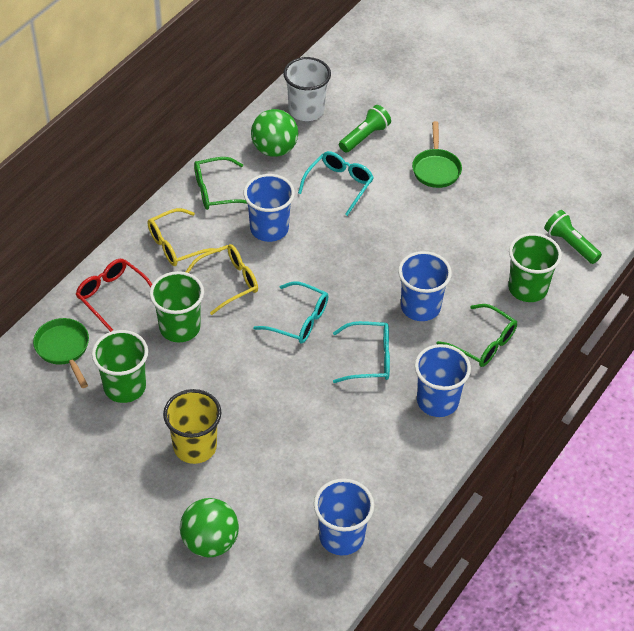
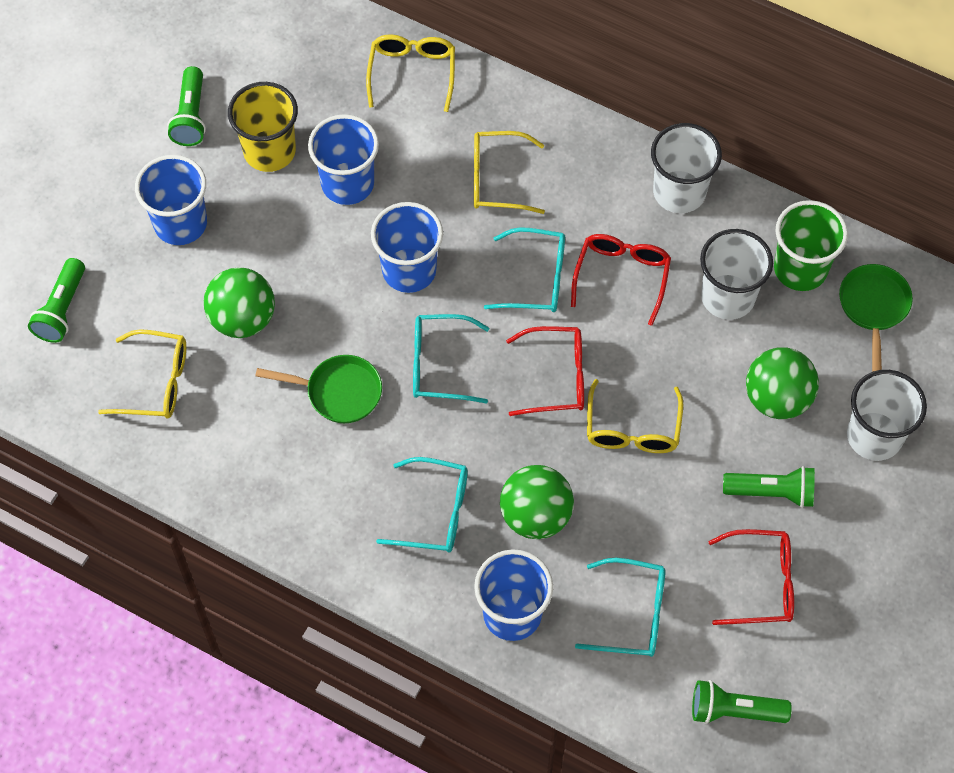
green ball: 2 -> 3
green cup: 3 -> 1
green flashlight: 2 -> 4
green glasses: 2 -> 0
red glasses: 1 -> 3
turquoise glasses: 3 -> 4
white cup: 1 -> 3
yellow glasses: 2 -> 4

